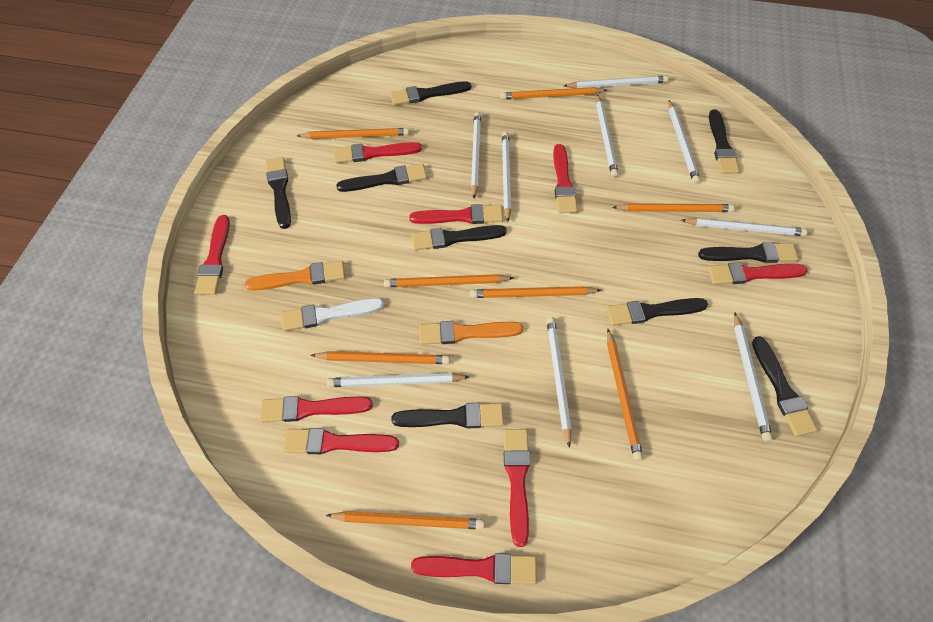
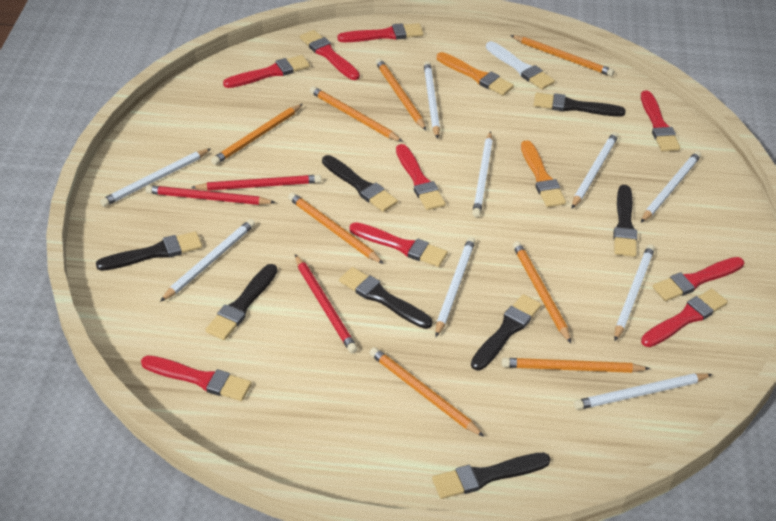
black brush: 9 -> 8
red pencil: 0 -> 3

